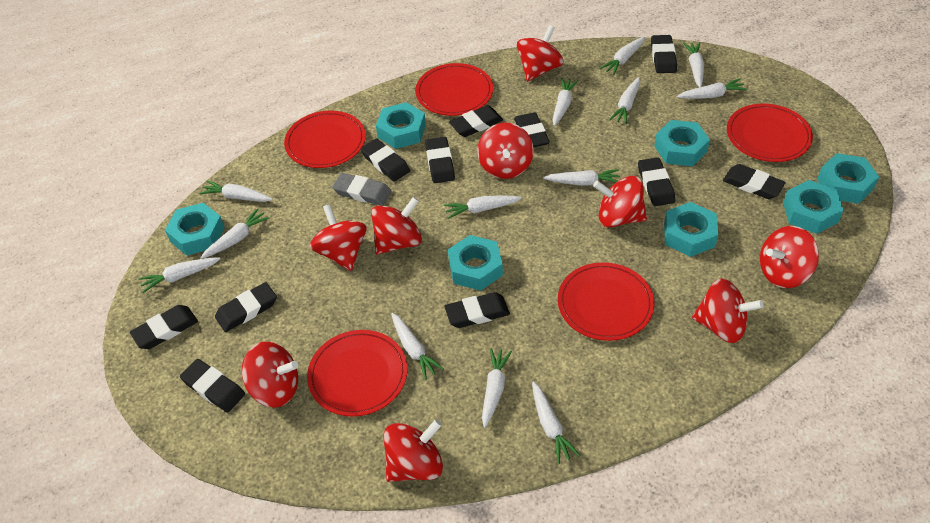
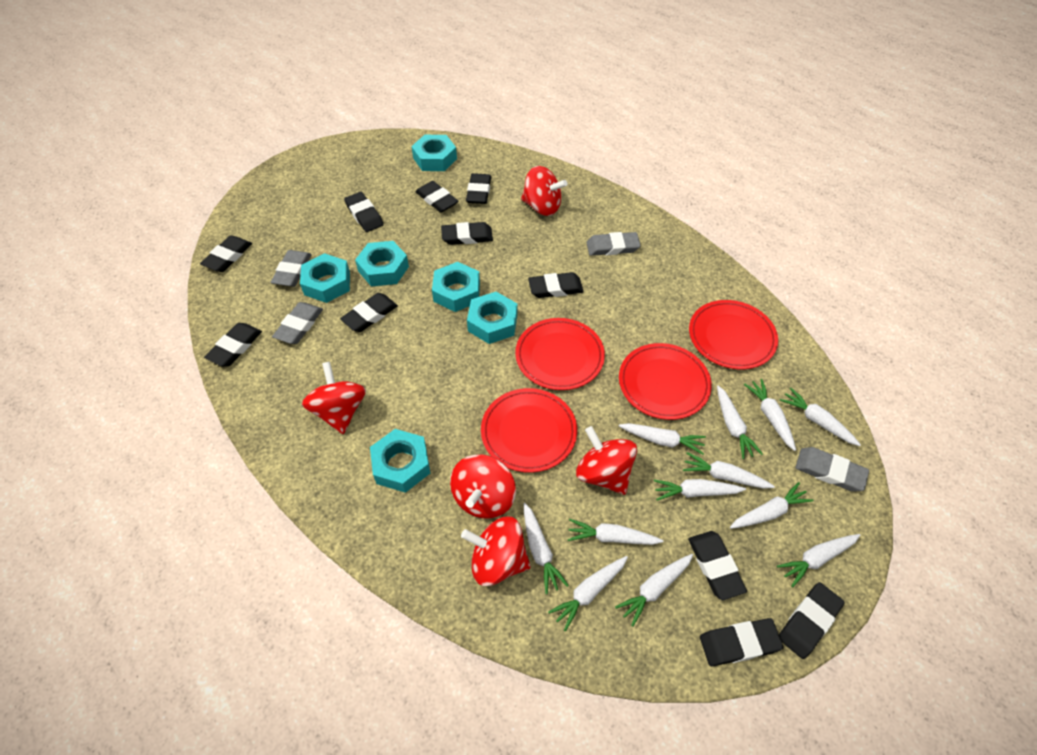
grey eraser: 1 -> 4
red plate: 5 -> 4
red spinning top: 9 -> 5
turquoise nut: 7 -> 6
white carrot: 13 -> 12

